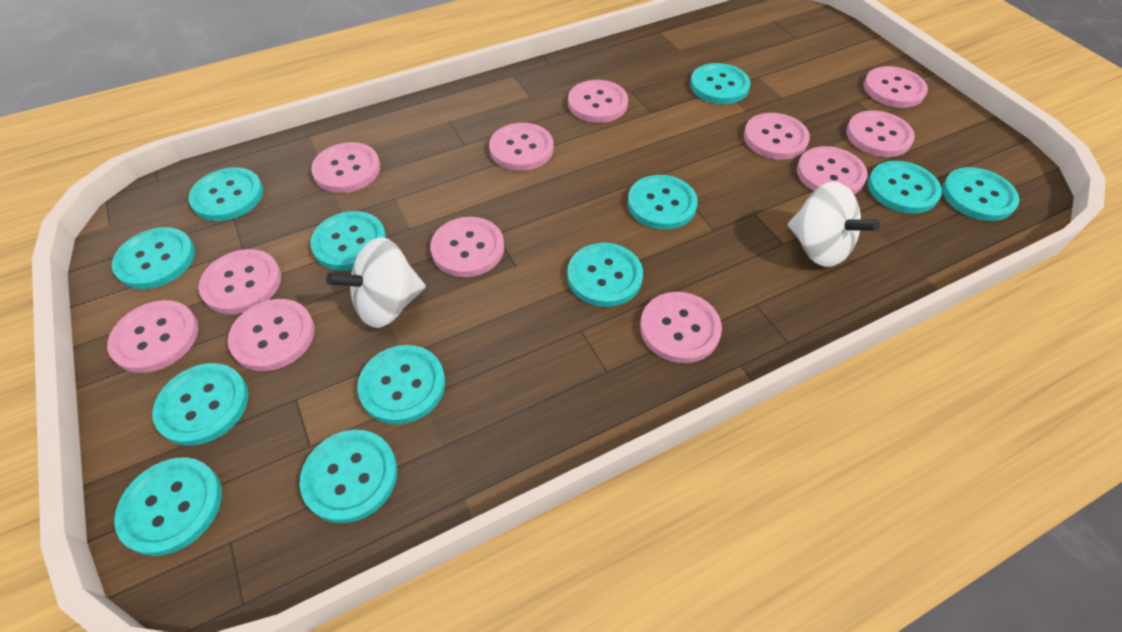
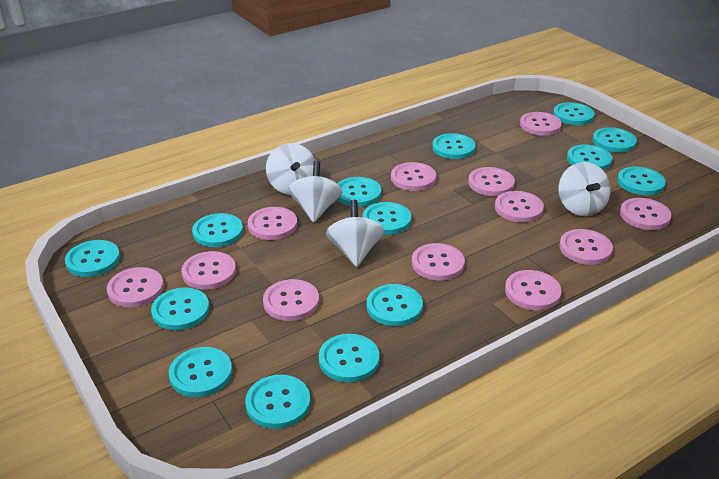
turquoise button: 12 -> 14
white spinning top: 2 -> 4

